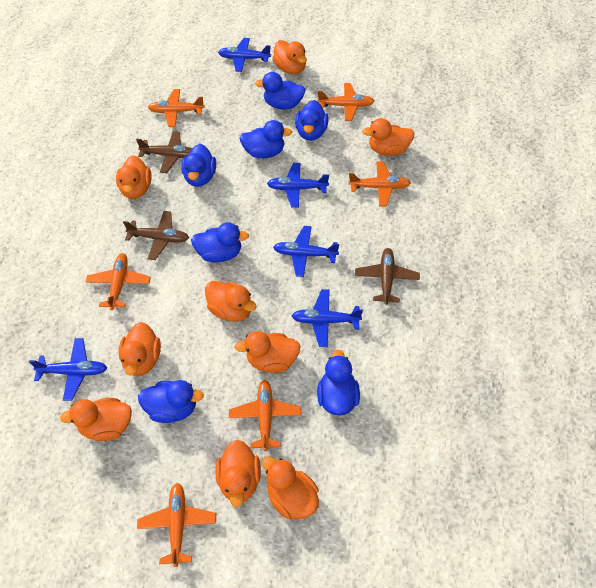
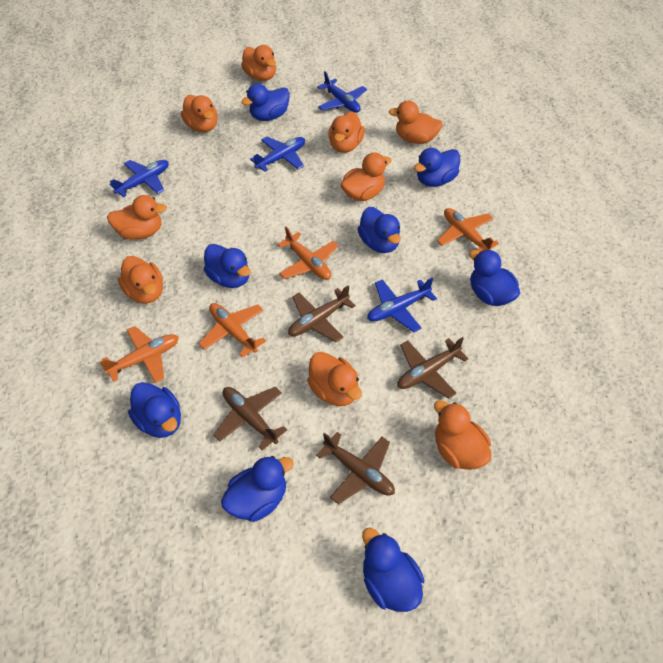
blue duck: 7 -> 8
blue plane: 5 -> 4
brown plane: 3 -> 4
orange plane: 6 -> 4

